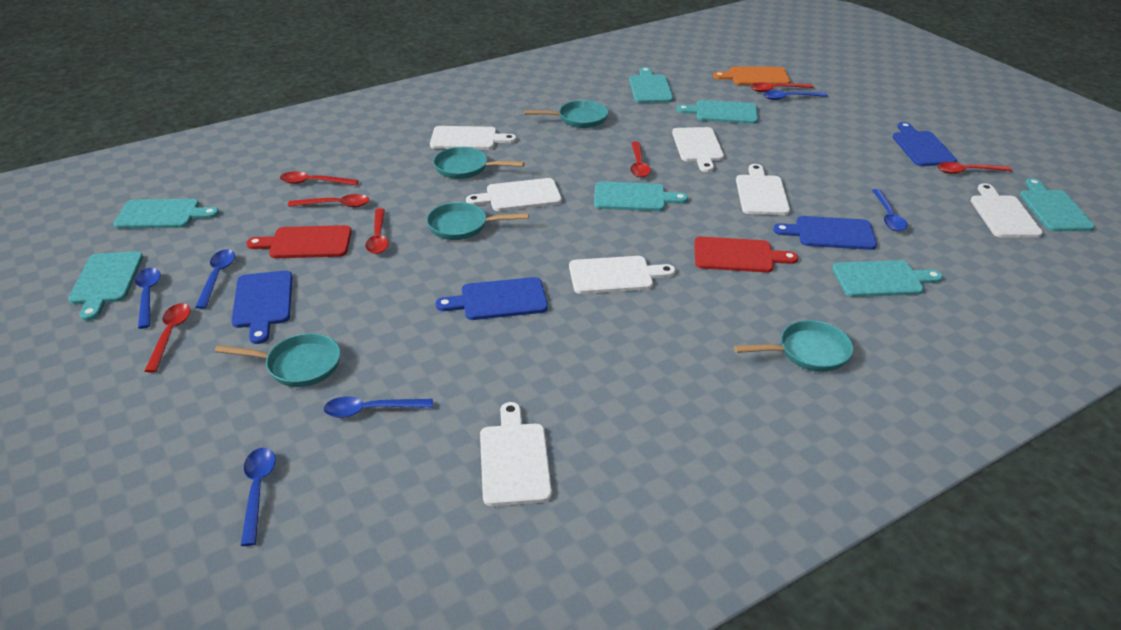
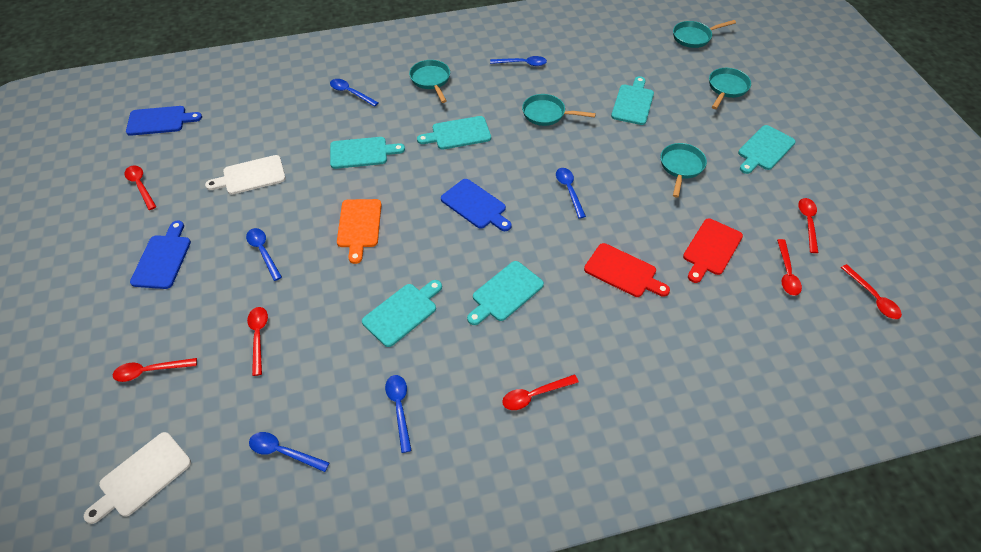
blue cutting board: 4 -> 3
turquoise cutting board: 7 -> 6
white cutting board: 7 -> 2

